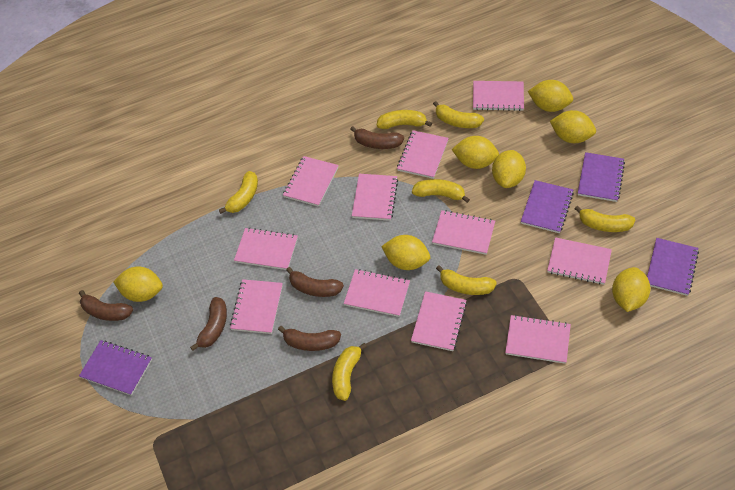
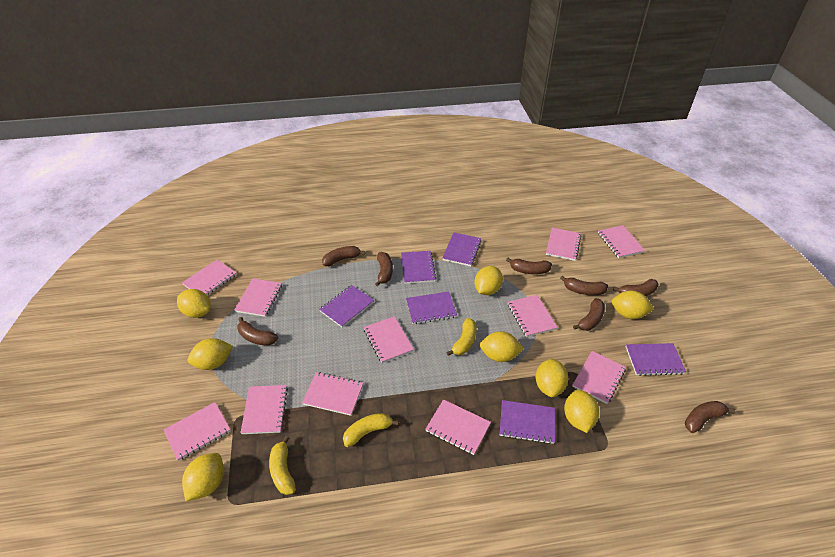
brown banana: 5 -> 8
purple notebook: 4 -> 6
yellow banana: 7 -> 3
yellow lemon: 7 -> 8

